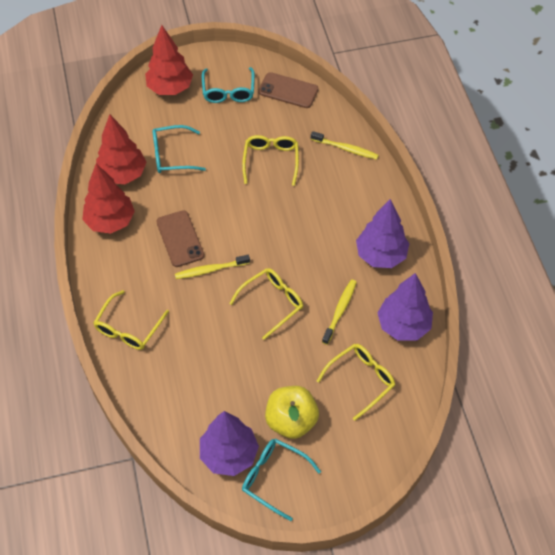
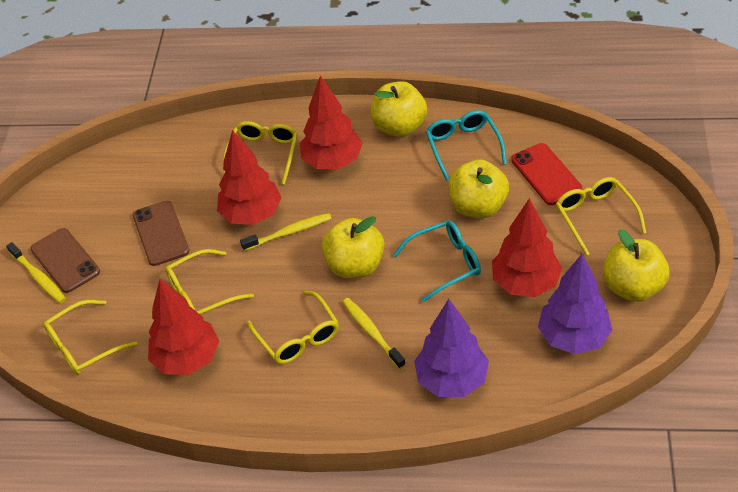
purple tree: 3 -> 2
red phone: 0 -> 1
red tree: 3 -> 4
turquoise glasses: 3 -> 2
yellow apple: 1 -> 4
yellow glasses: 4 -> 5

